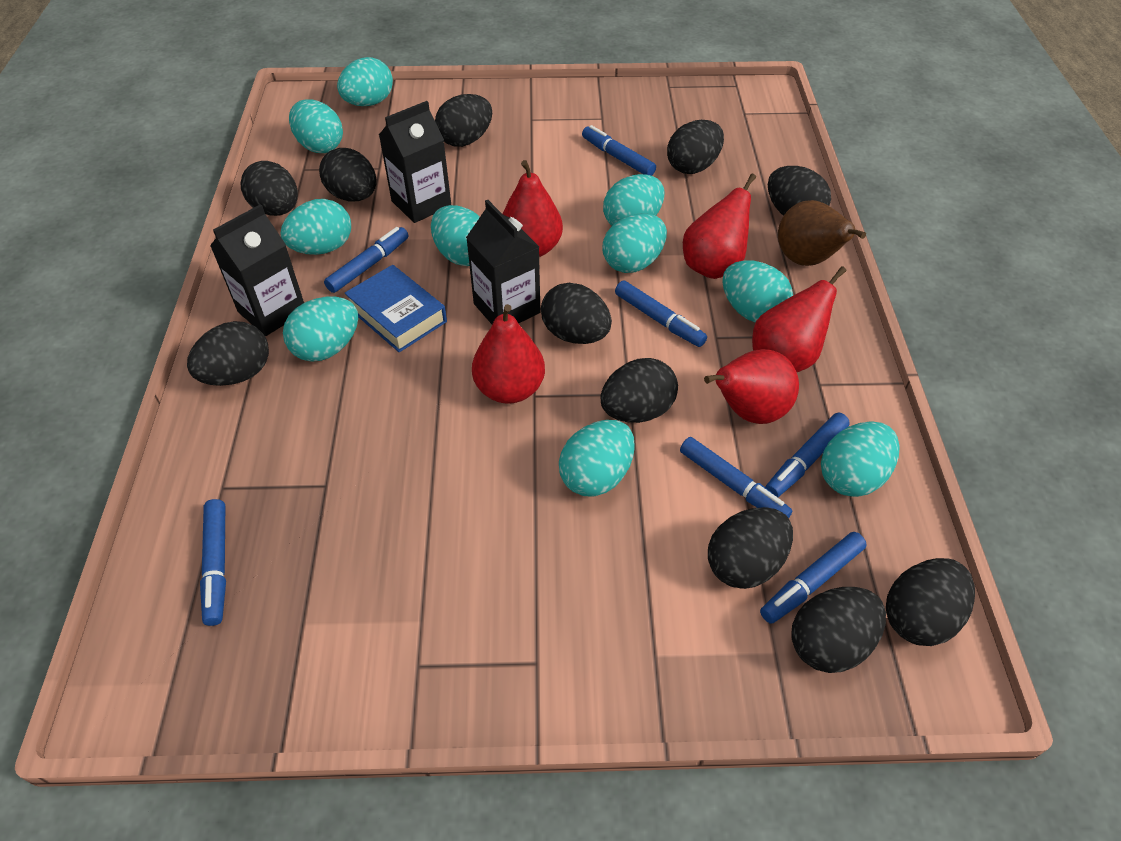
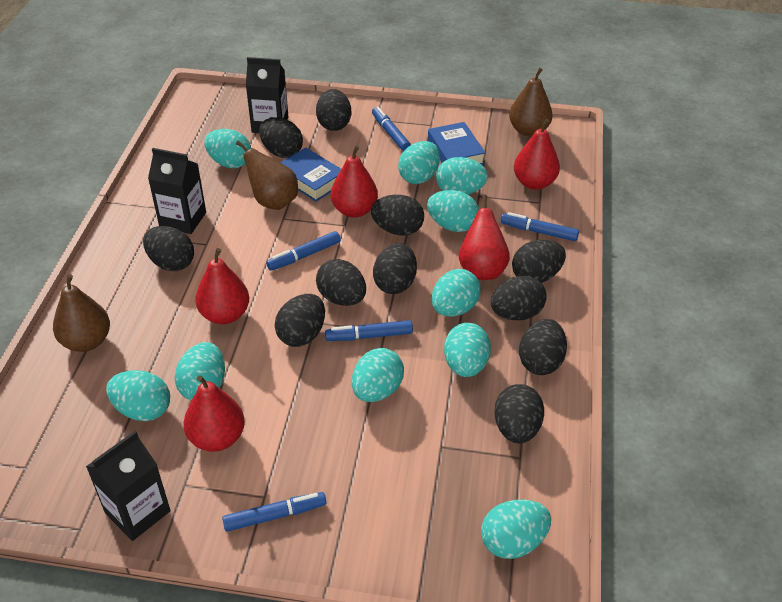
blue book: 1 -> 2
blue marker: 7 -> 5
brown pear: 1 -> 3

